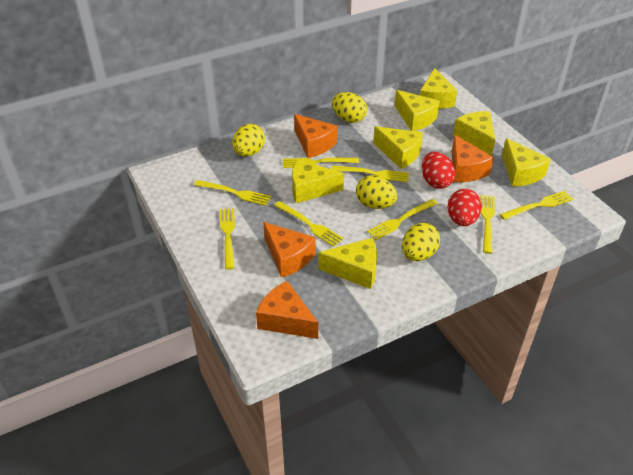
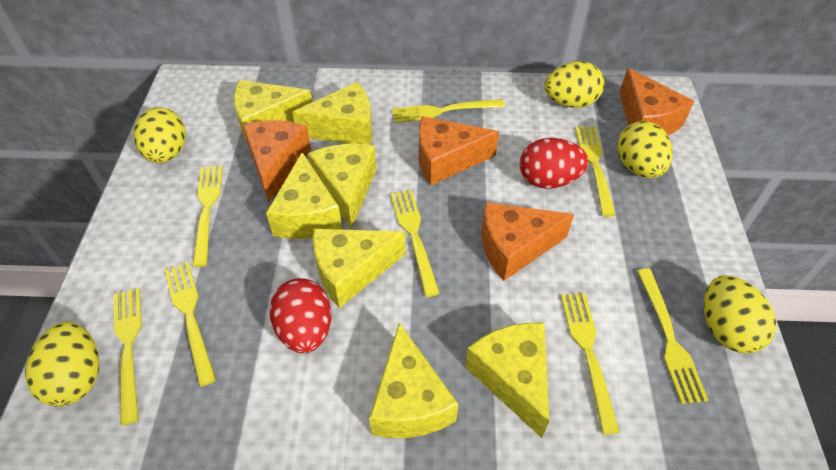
yellow egg: 4 -> 5

